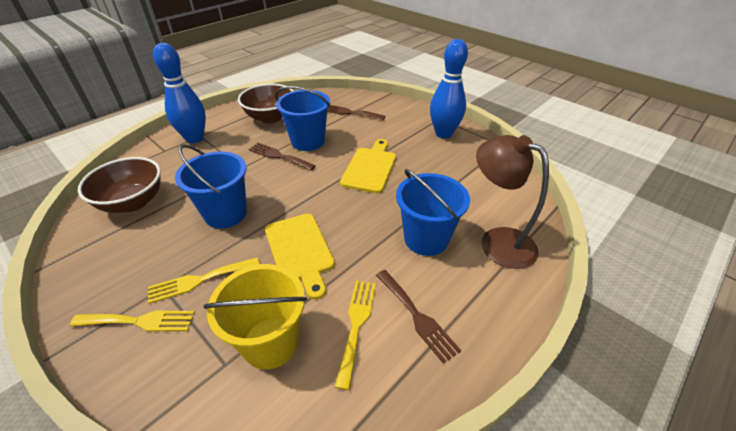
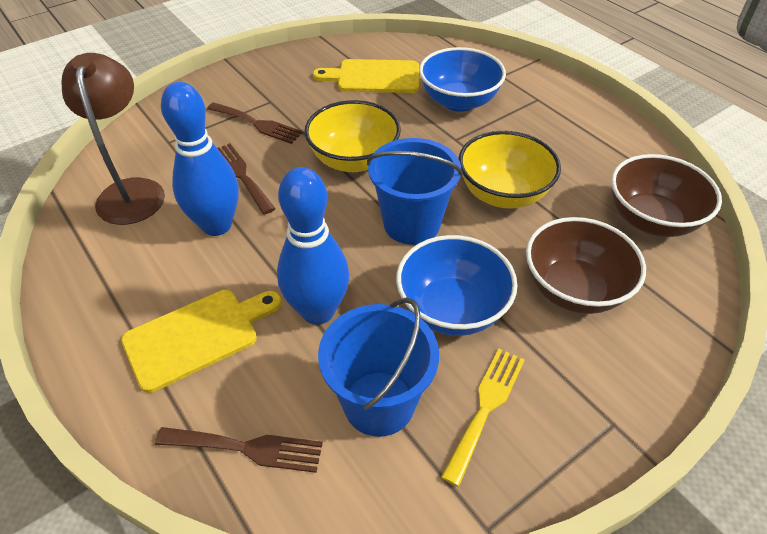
blue bowl: 0 -> 2
blue bucket: 3 -> 2
yellow bowl: 0 -> 2
yellow bucket: 1 -> 0
yellow fork: 3 -> 1

